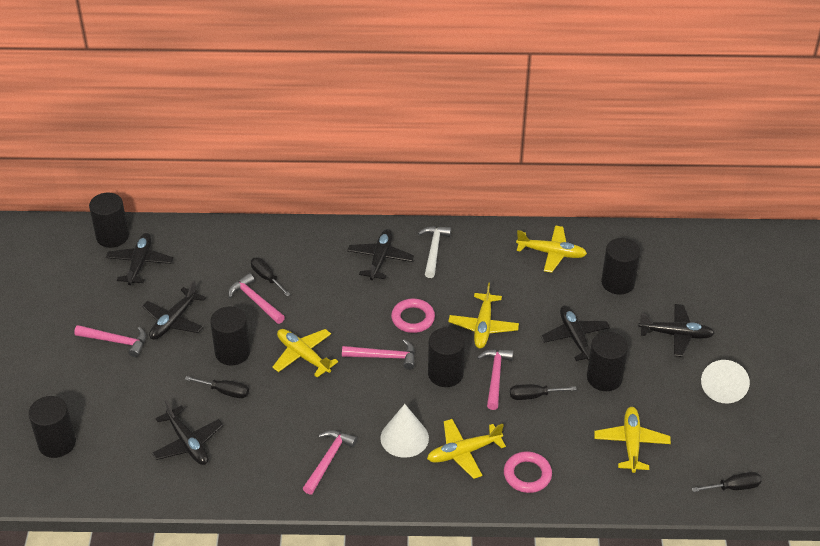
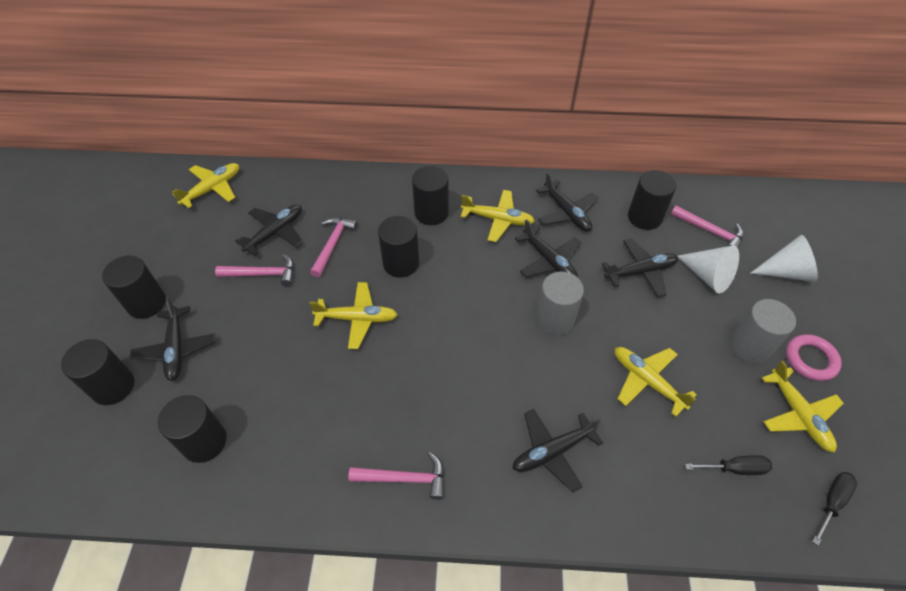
black screwdriver: 4 -> 2
grey cylinder: 0 -> 2
pink hammer: 5 -> 4
pink ring: 2 -> 1
white hammer: 1 -> 0

